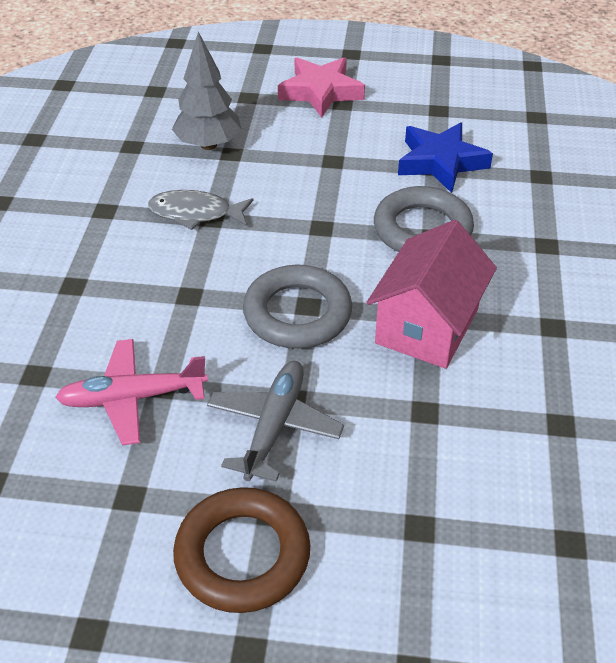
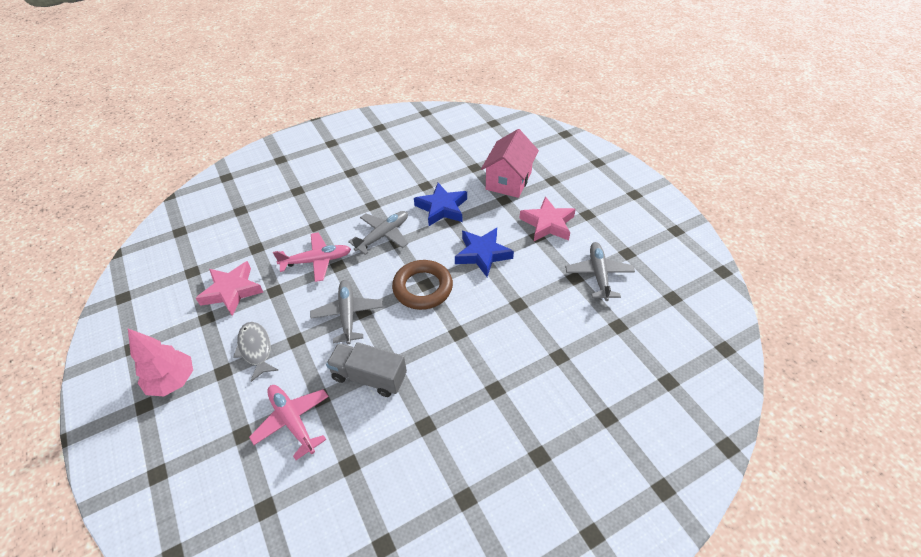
blue star: 1 -> 2
grey plane: 1 -> 3
grey ring: 2 -> 0
grey tree: 1 -> 0
grey truck: 0 -> 1
pink plane: 1 -> 2
pink star: 1 -> 2
pink tree: 0 -> 1

